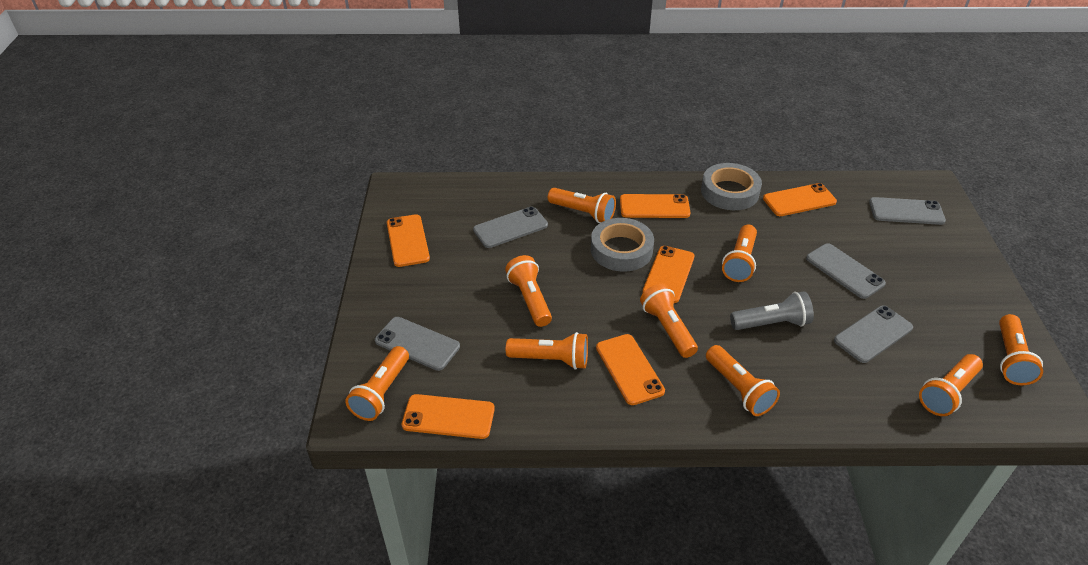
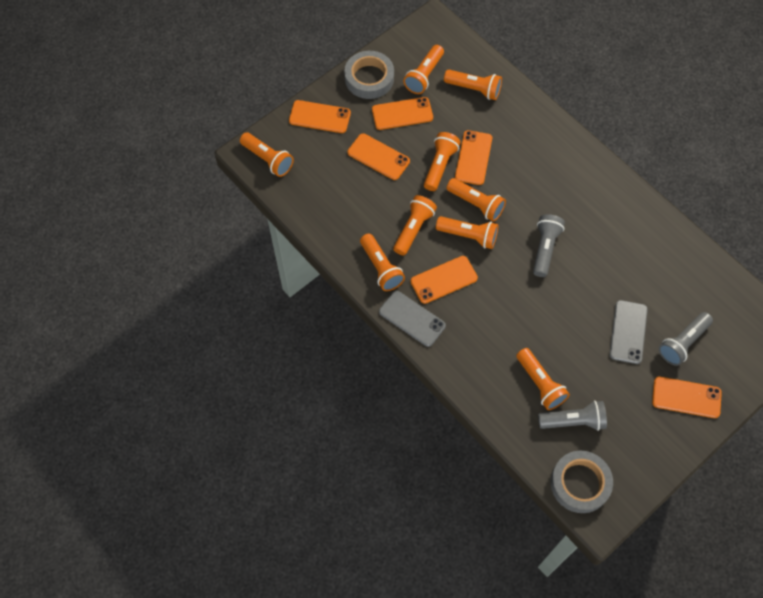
grey flashlight: 1 -> 3
grey phone: 5 -> 2

